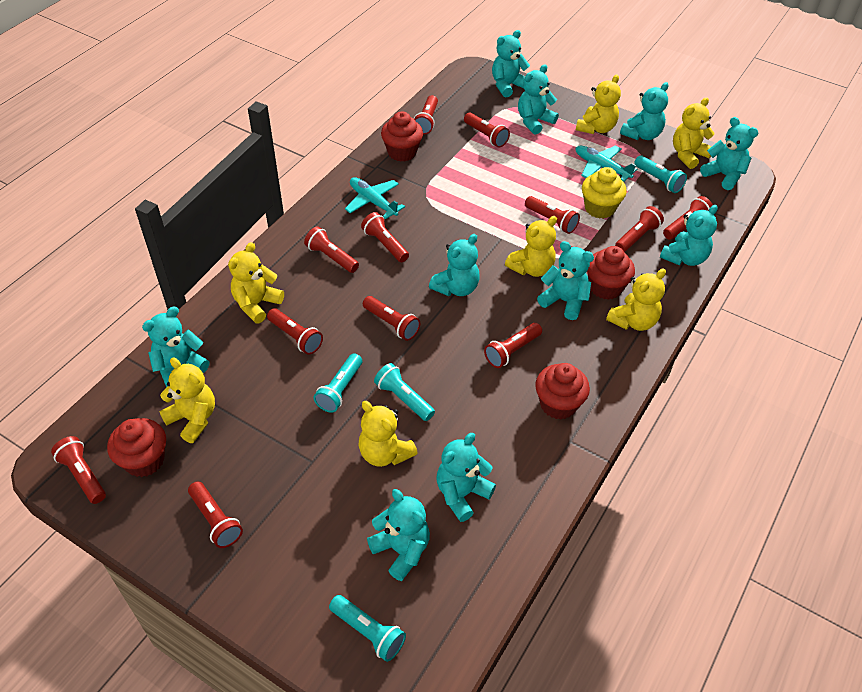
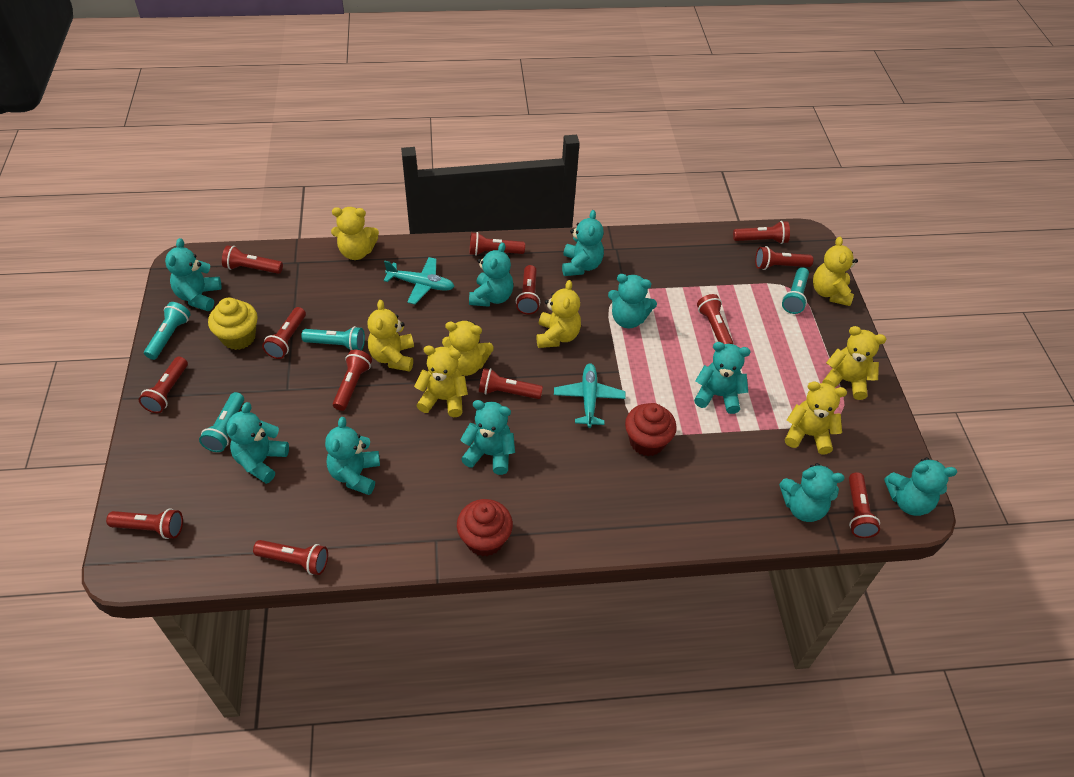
red cupcake: 4 -> 2
red flashlight: 12 -> 13
yellow teddy bear: 7 -> 8

